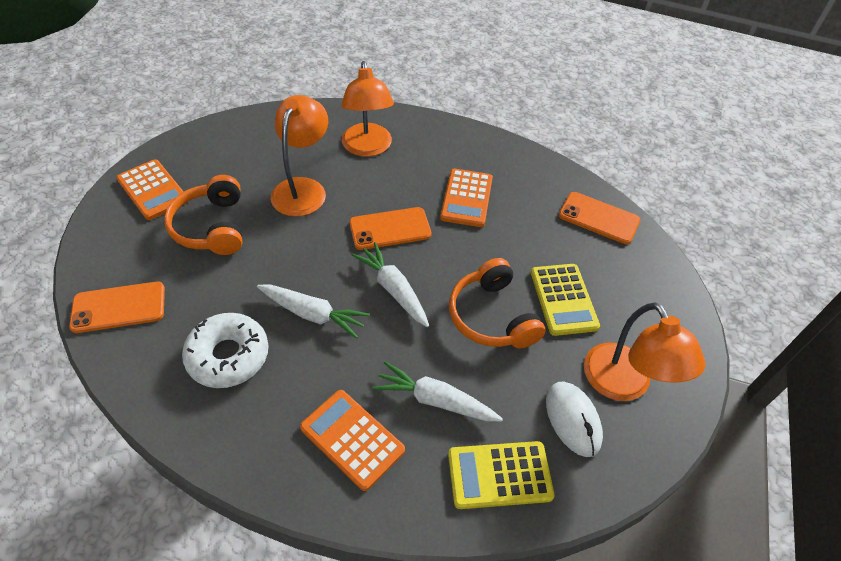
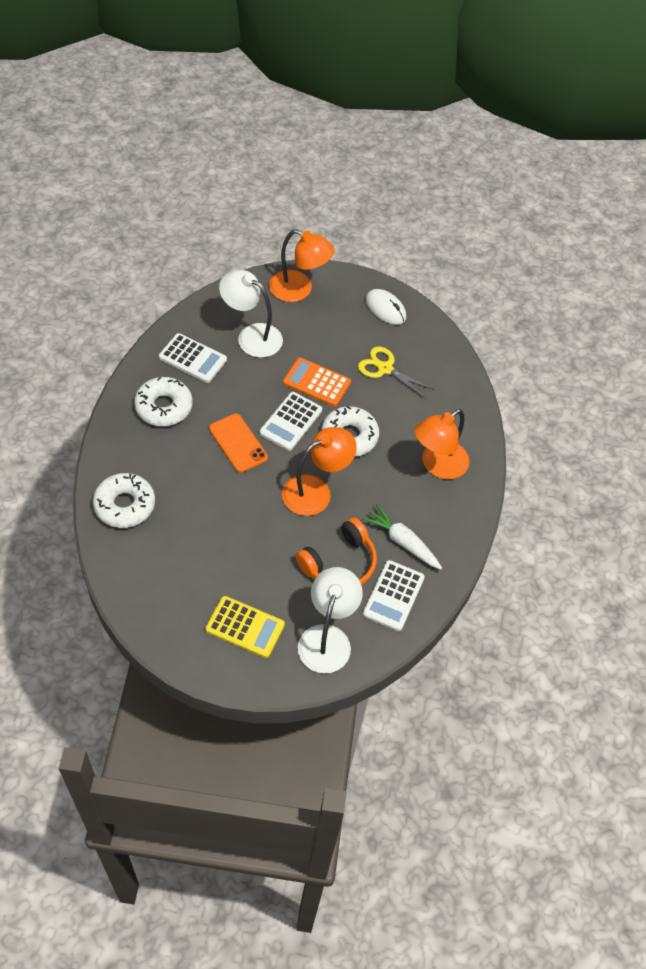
orange calculator: 3 -> 1
orange headphones: 2 -> 1
orange phone: 3 -> 1
white calculator: 0 -> 3
white carrot: 3 -> 1
white donut: 1 -> 3
white lamp: 0 -> 2
yellow calculator: 2 -> 1
yellow scissors: 0 -> 1

